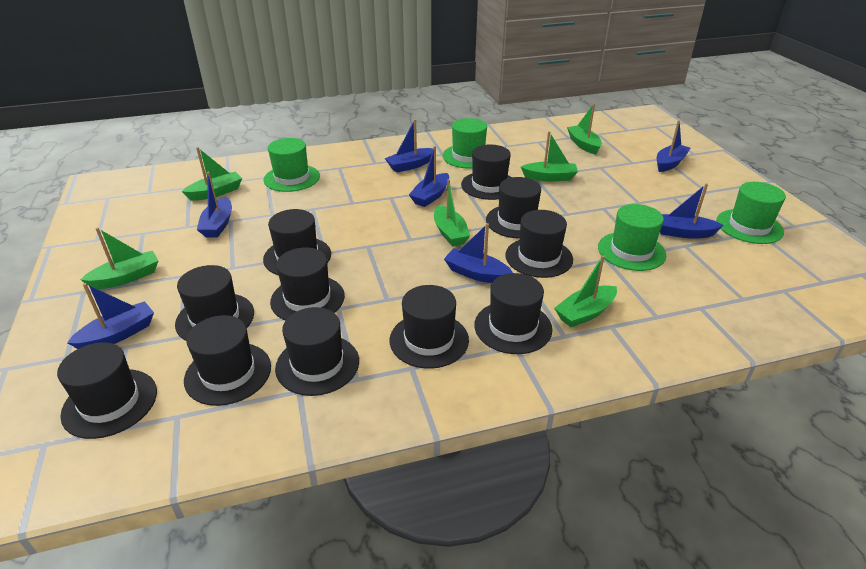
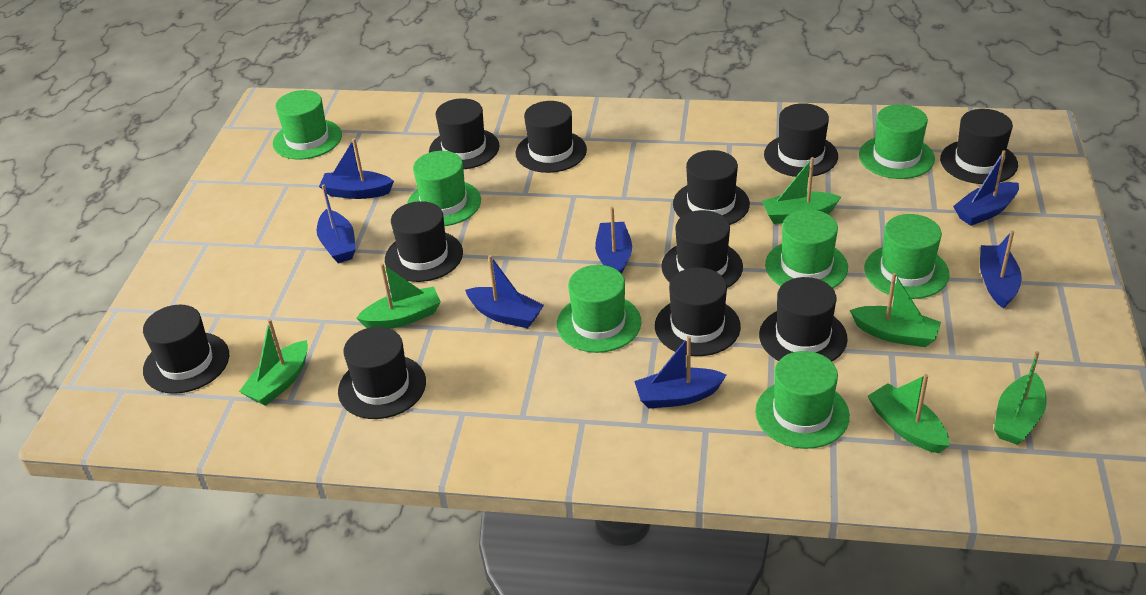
green hat: 4 -> 7

